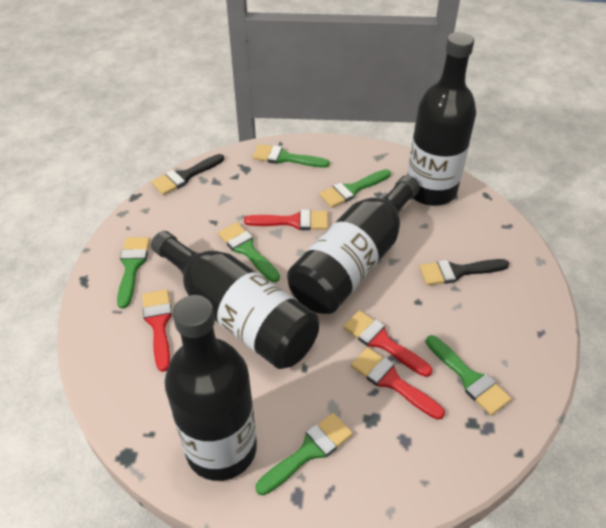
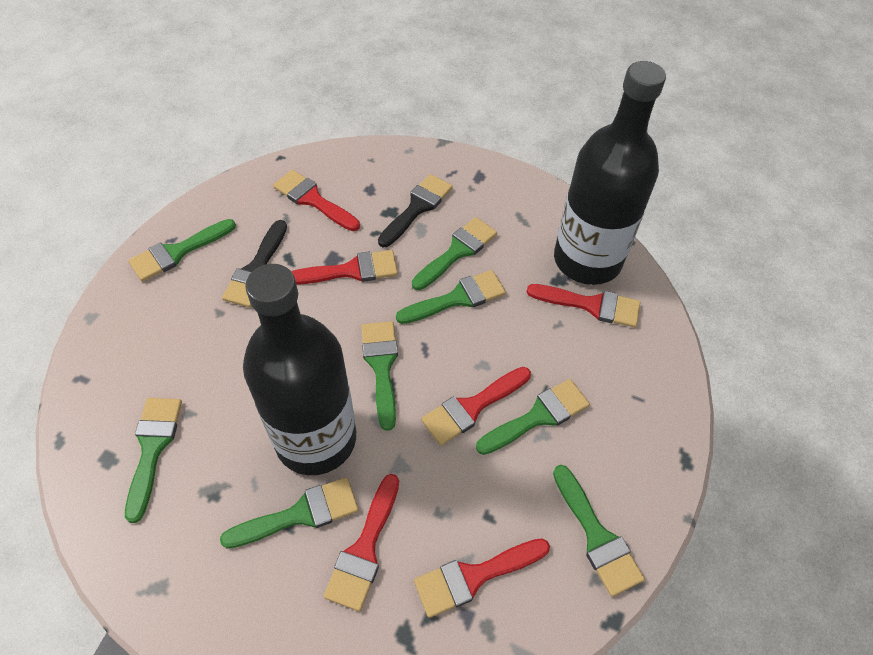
black bottle: 4 -> 2
green brush: 6 -> 8
red brush: 4 -> 6

